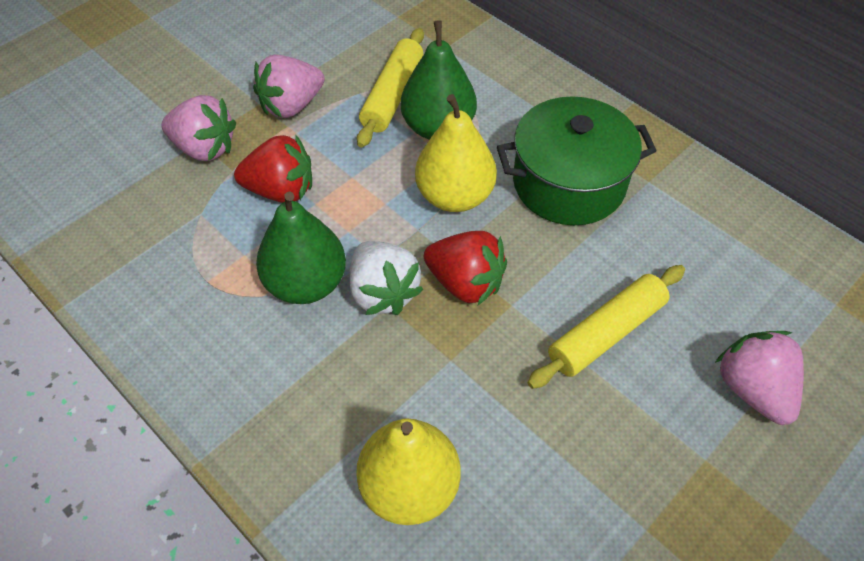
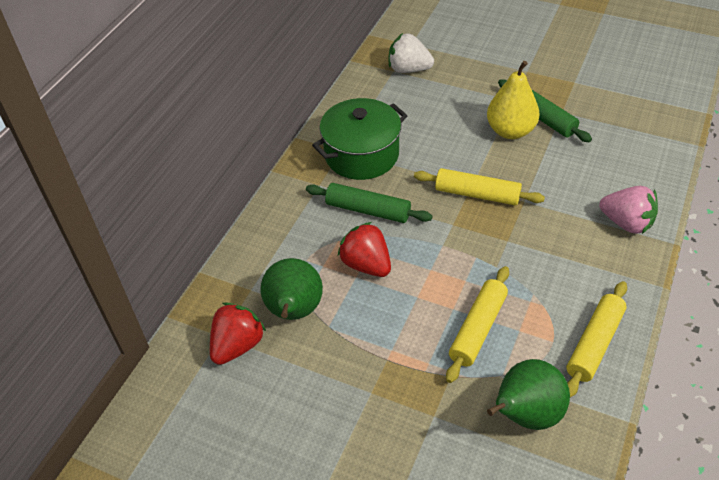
green rolling pin: 0 -> 2
pink strawberry: 3 -> 1
yellow pear: 2 -> 1
yellow rolling pin: 2 -> 3

